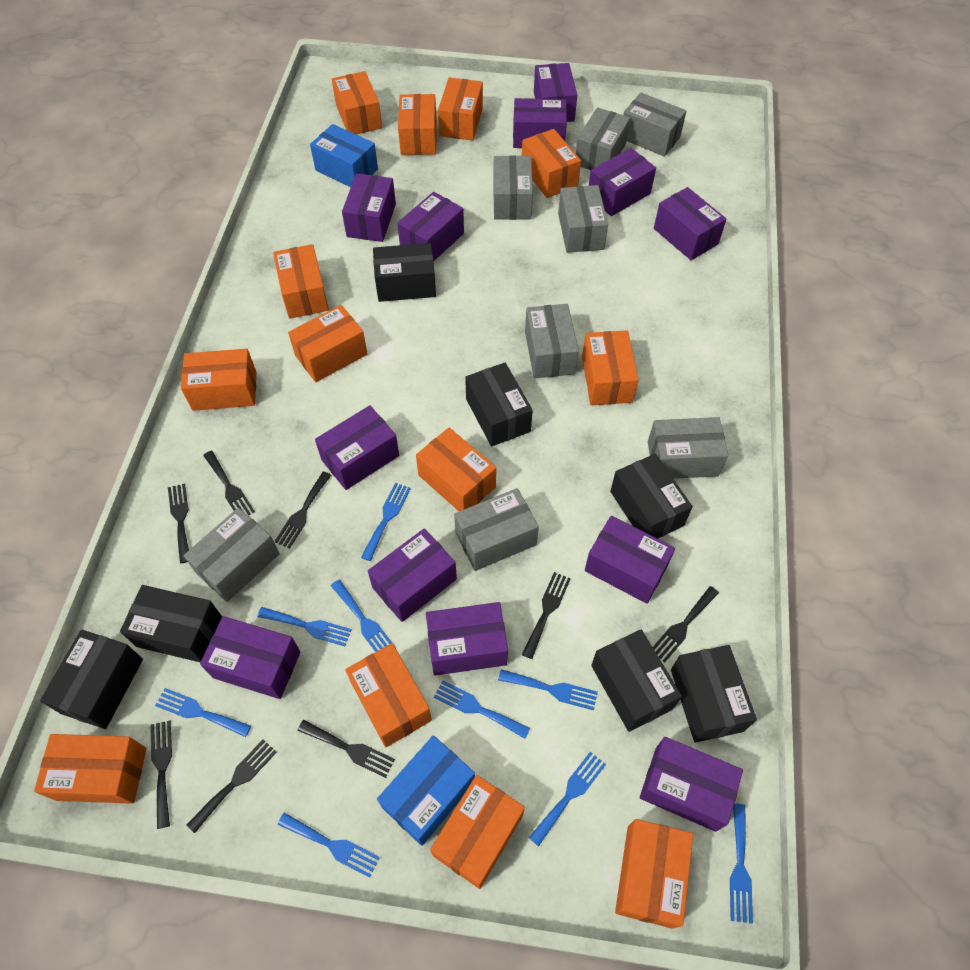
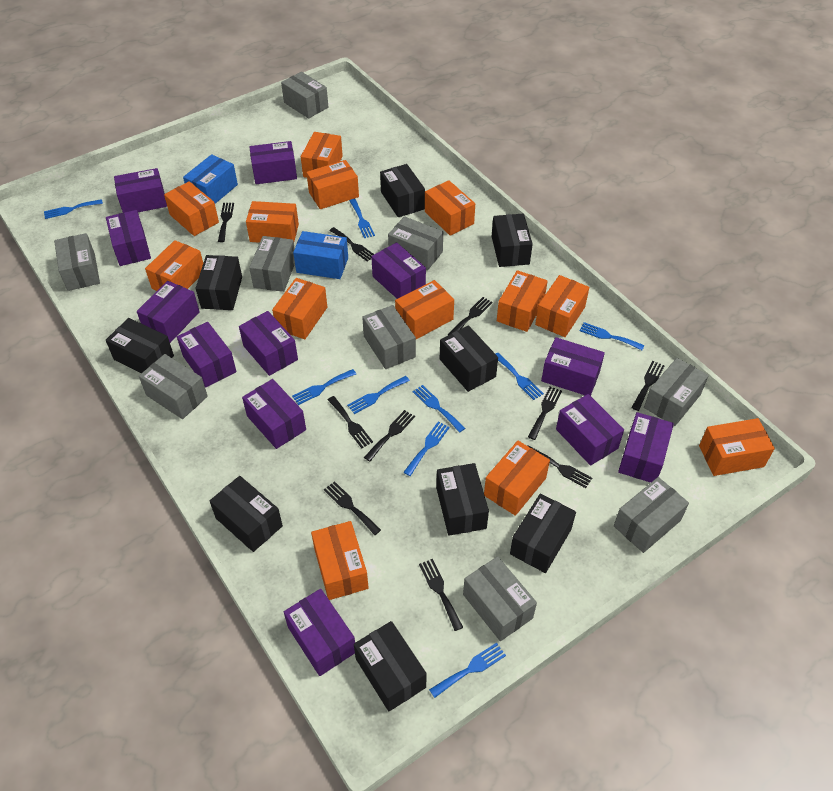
black box: 7 -> 9
black fork: 8 -> 10
grey box: 8 -> 9

